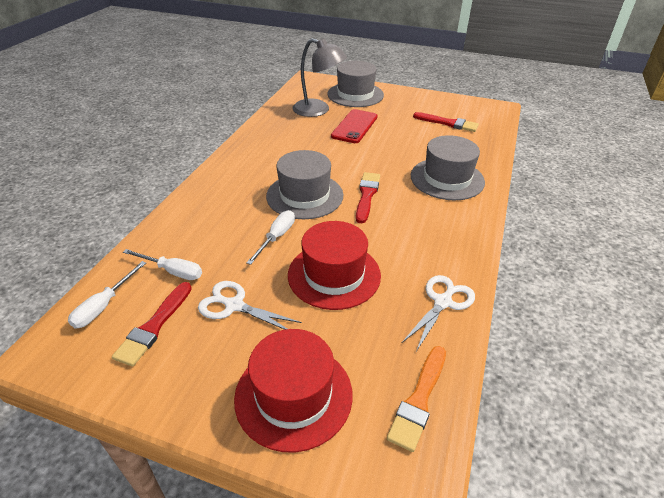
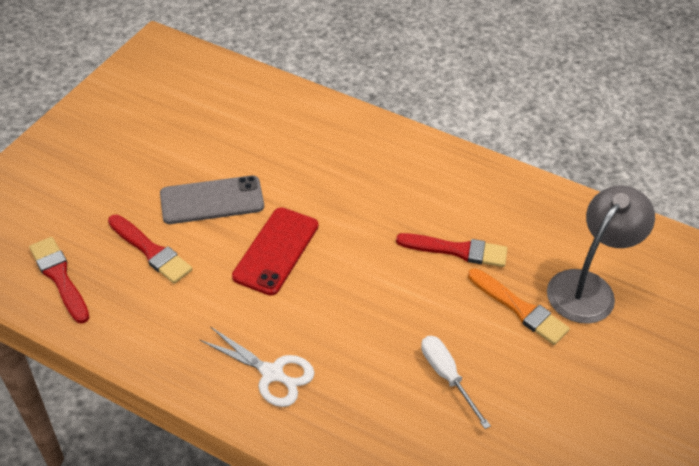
grey hat: 3 -> 0
grey phone: 0 -> 1
red hat: 2 -> 0
white scissors: 2 -> 1
white screwdriver: 3 -> 1

